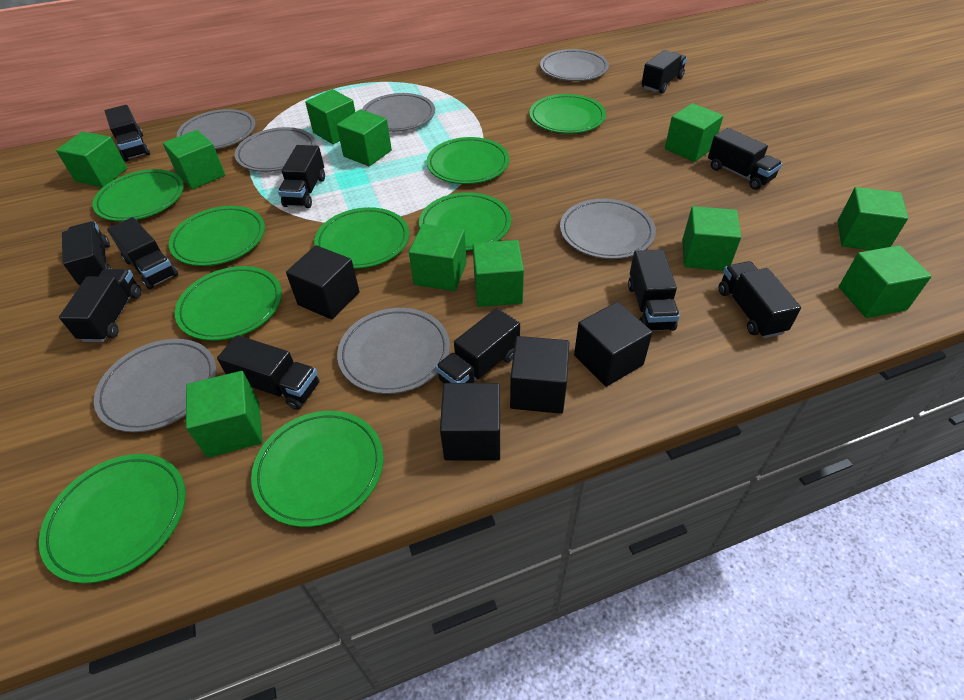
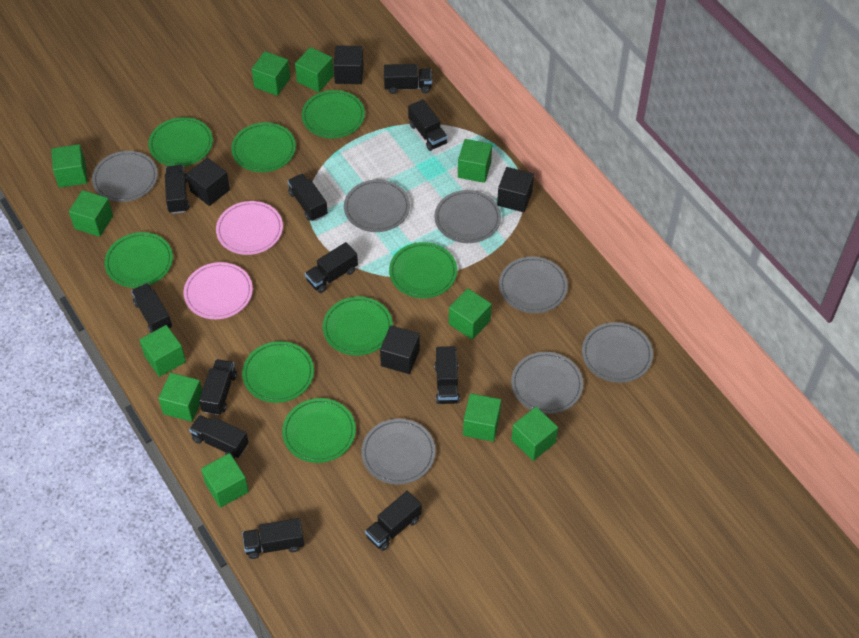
green plate: 9 -> 8
pink plate: 0 -> 2

